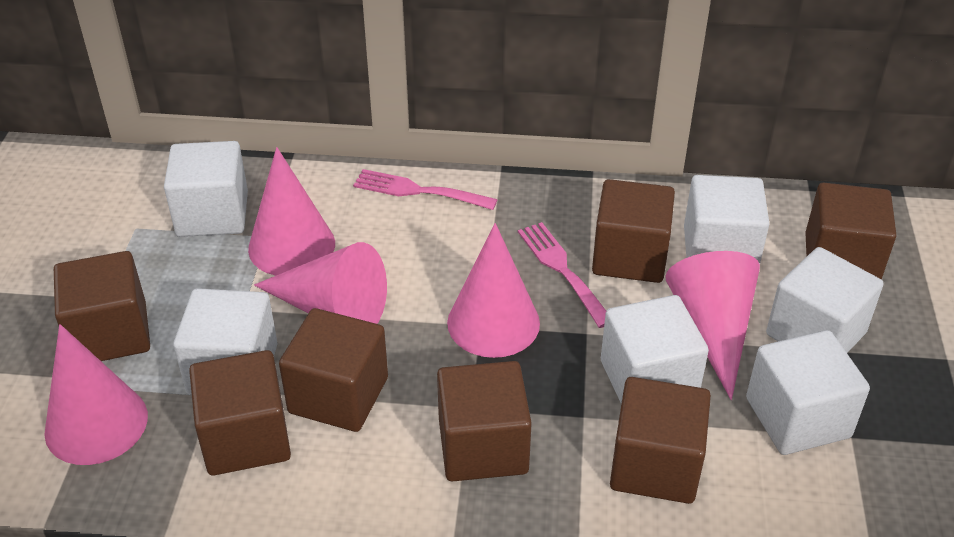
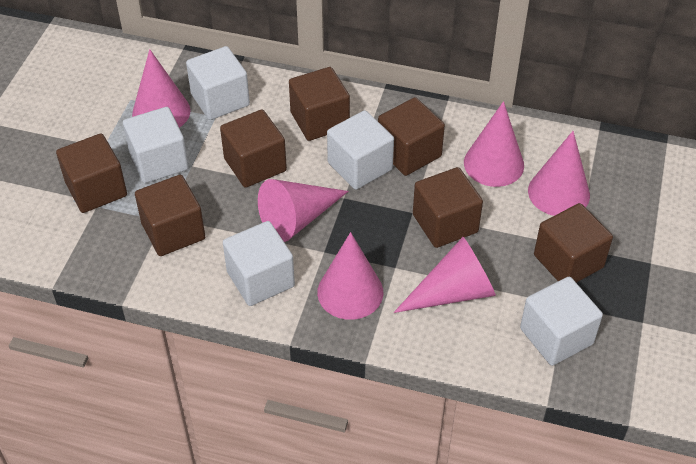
pink cone: 5 -> 6
pink fork: 2 -> 0
white cube: 6 -> 5

